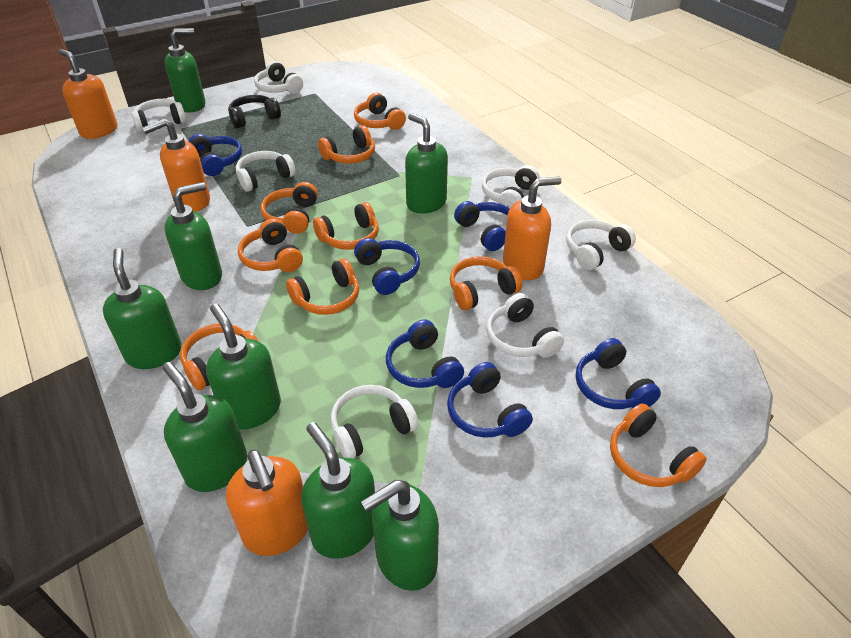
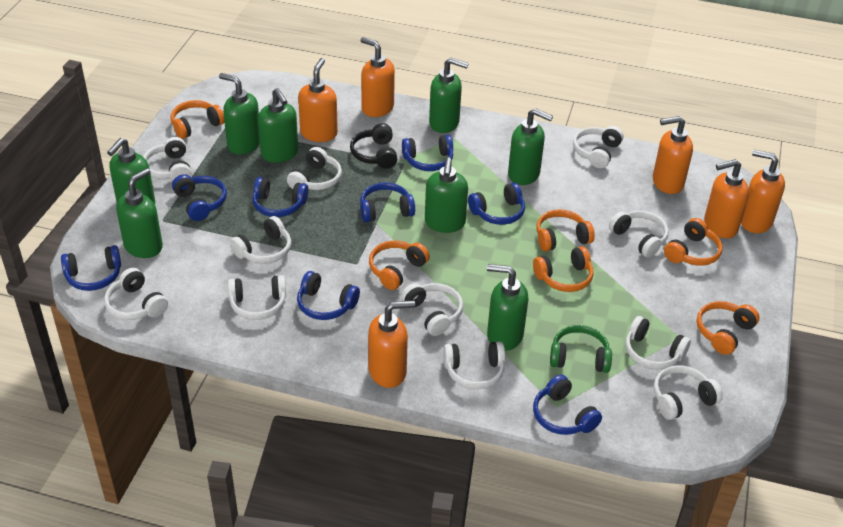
blue headphones: 6 -> 8
green headphones: 0 -> 1
orange headphones: 9 -> 6
orange soap dispenser: 4 -> 6
white headphones: 7 -> 11

